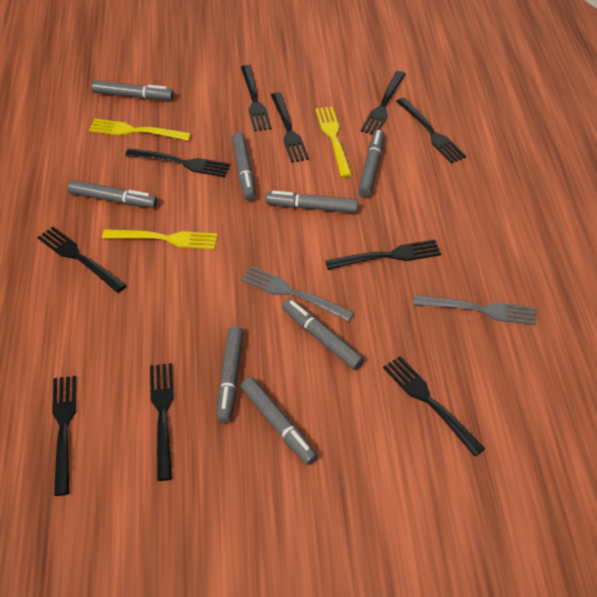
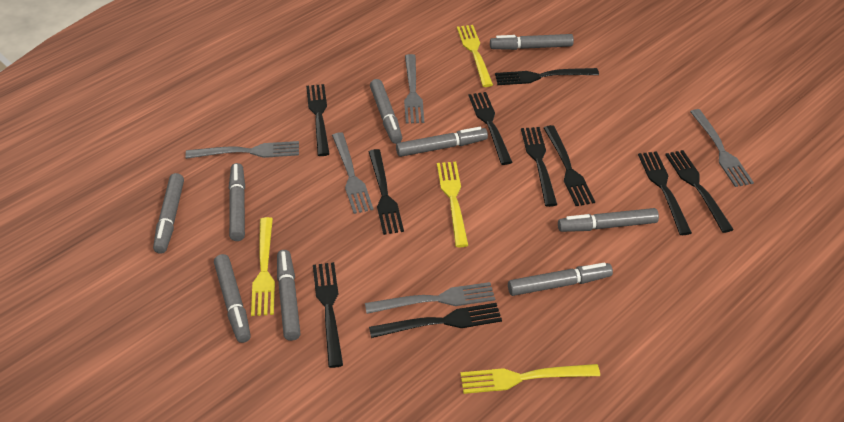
grey fork: 2 -> 5
grey marker: 8 -> 9
yellow fork: 3 -> 4

